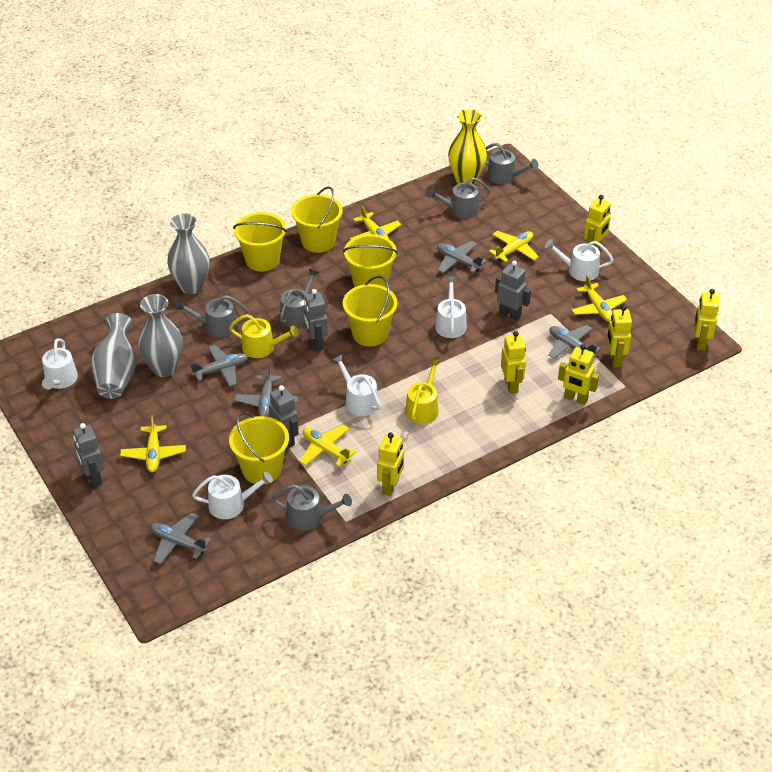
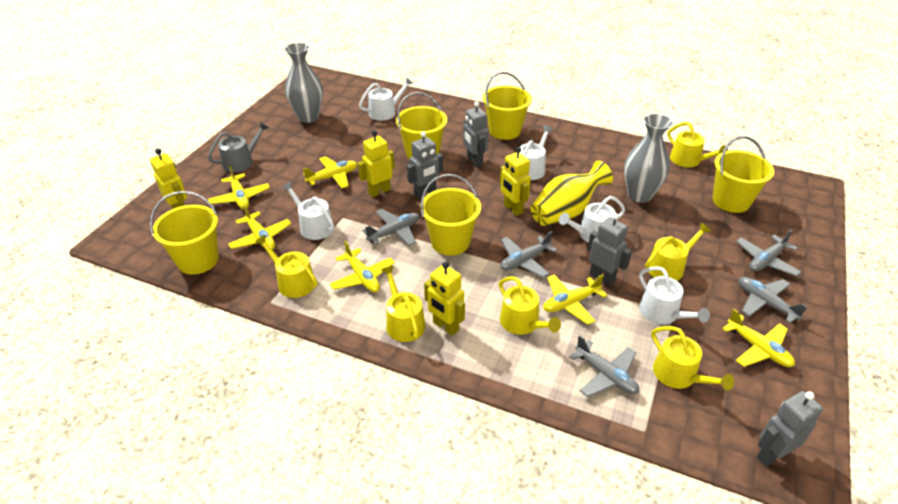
grey vase: 3 -> 2
grey watering can: 5 -> 1
yellow plane: 5 -> 6
yellow robot: 6 -> 4
yellow watering can: 2 -> 6

